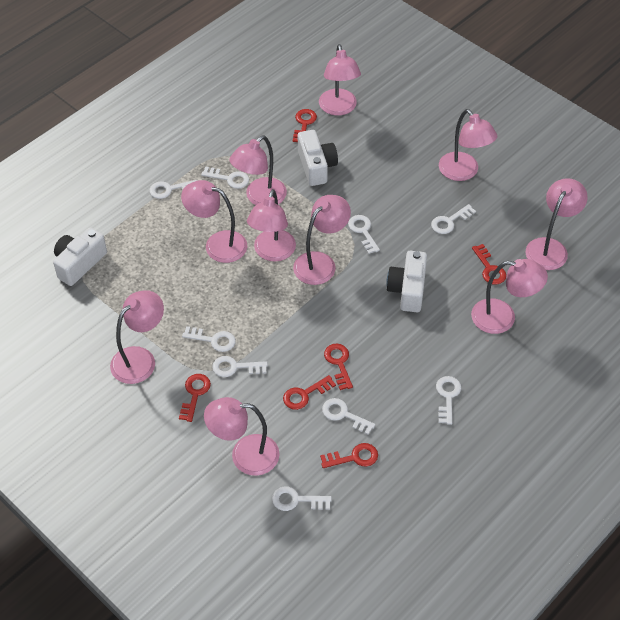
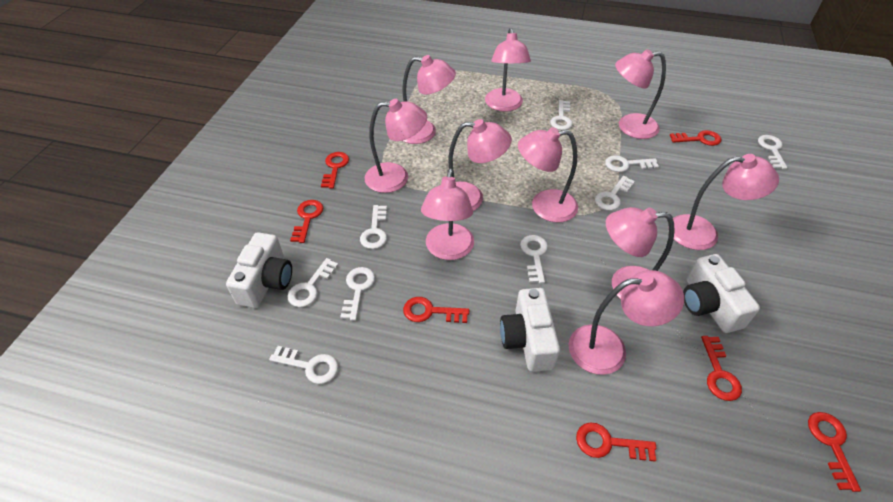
red key: 6 -> 7

